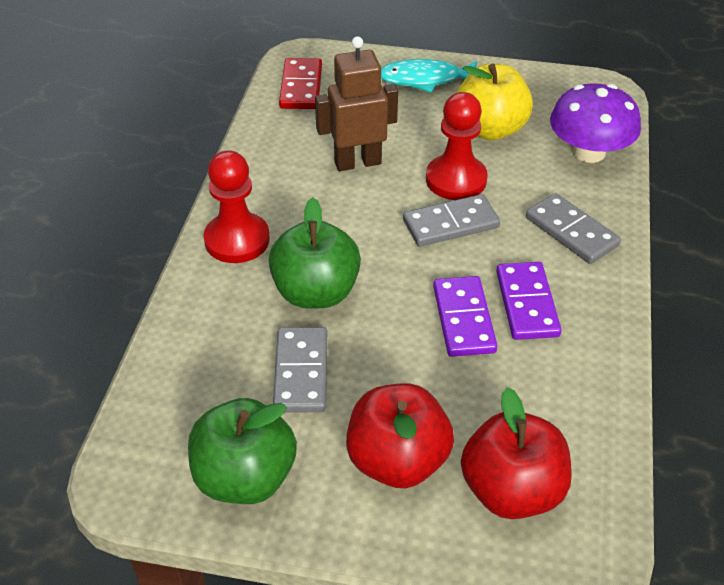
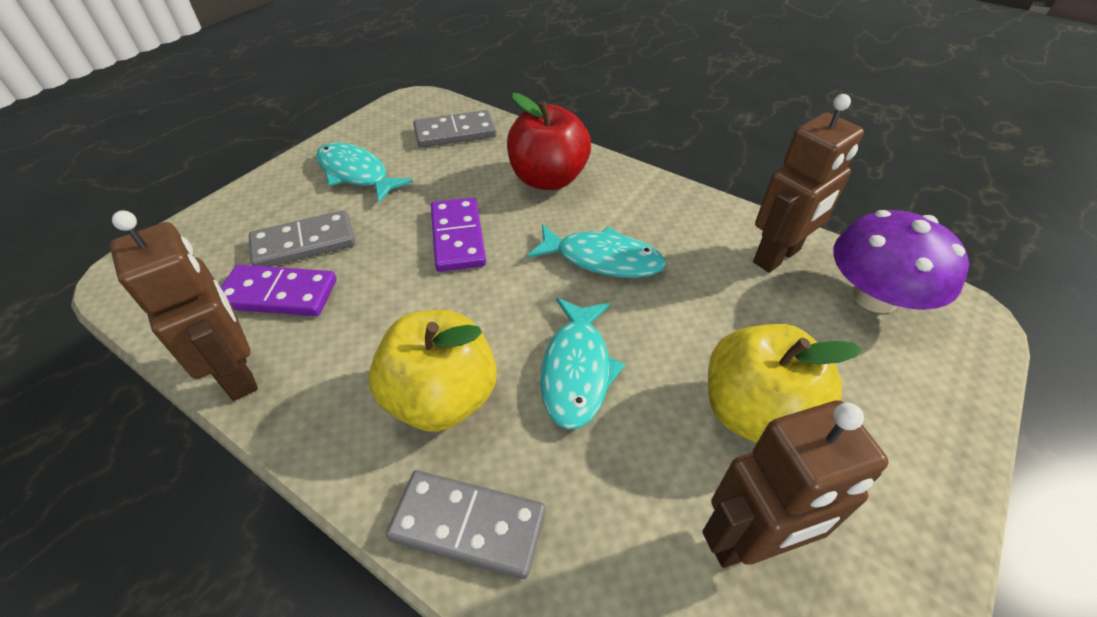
brown robot: 1 -> 3
green apple: 2 -> 0
red apple: 2 -> 1
red domino: 1 -> 0
red pawn: 2 -> 0
turquoise fish: 1 -> 3
yellow apple: 1 -> 2

